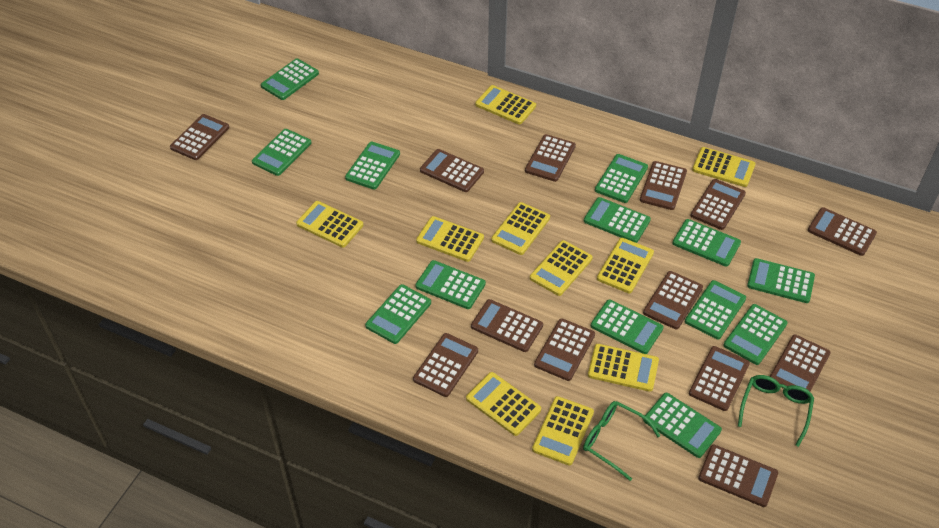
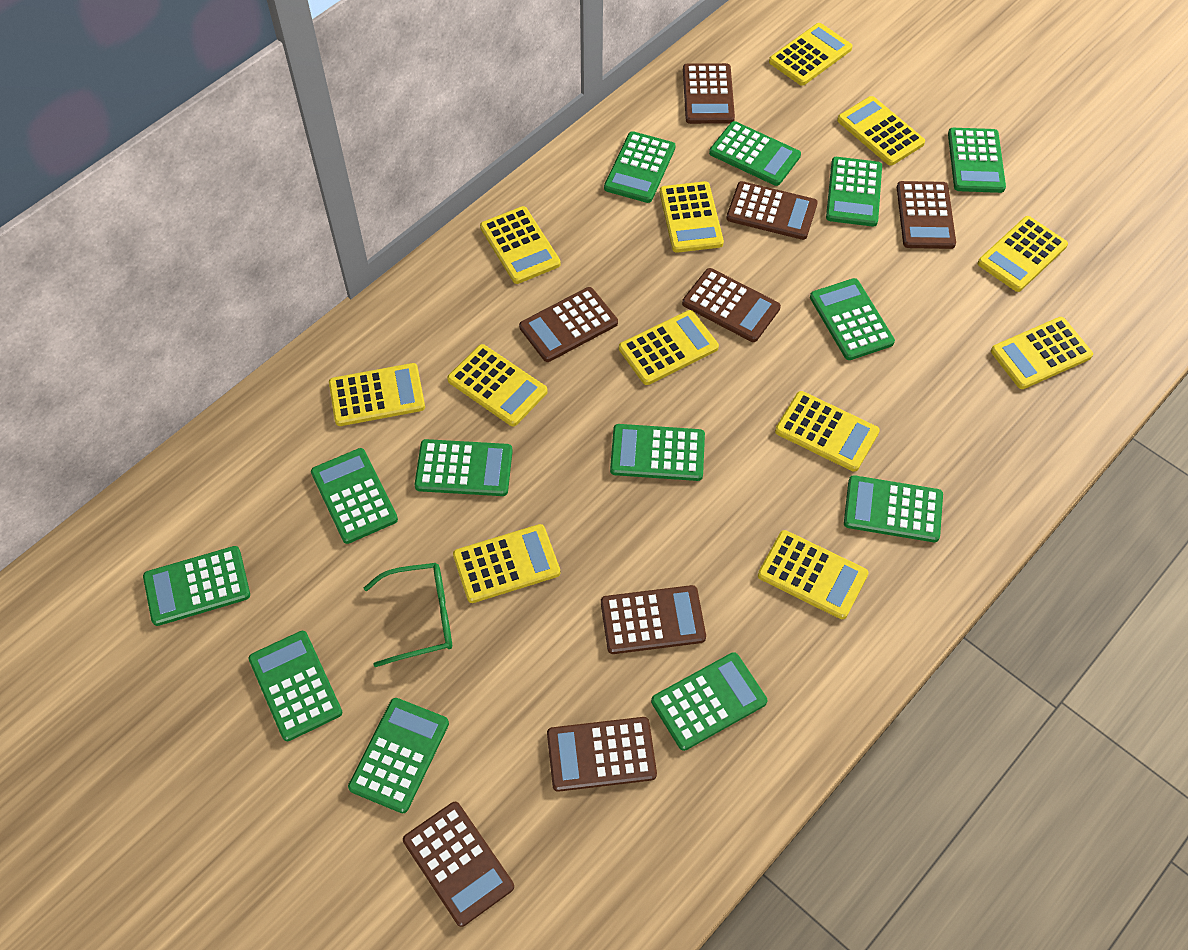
brown calculator: 13 -> 8
green glasses: 2 -> 1
yellow calculator: 10 -> 12

